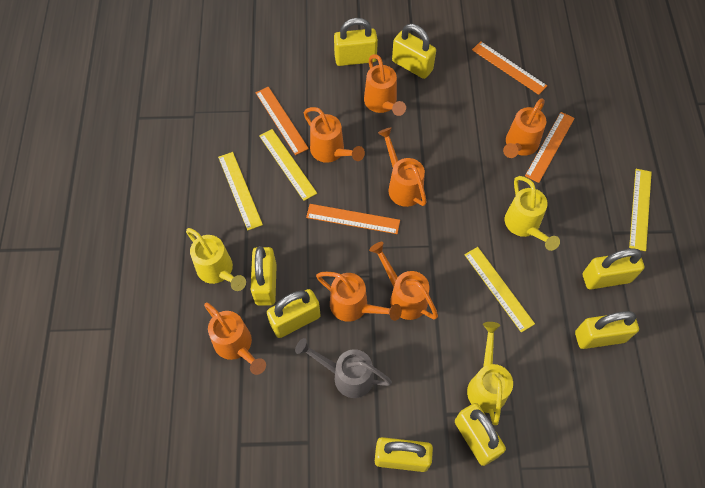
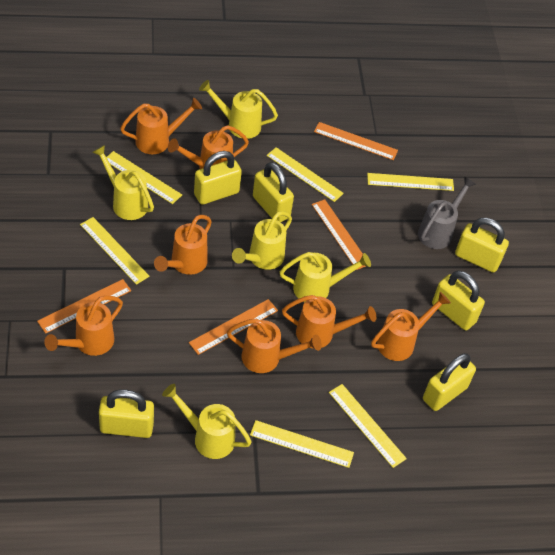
yellow padlock: 8 -> 6
yellow ruler: 4 -> 6
yellow watering can: 3 -> 5

